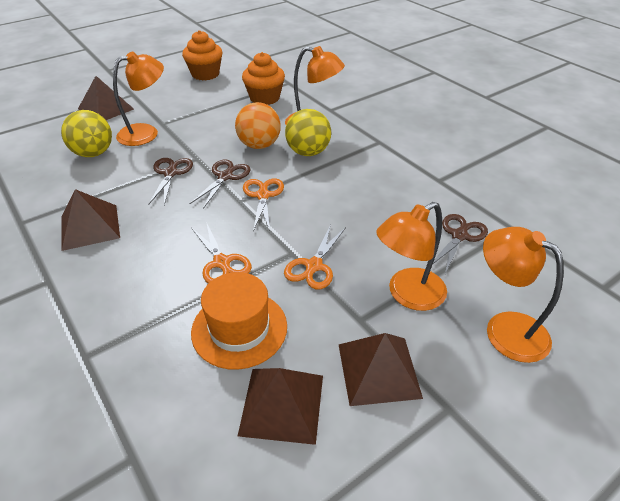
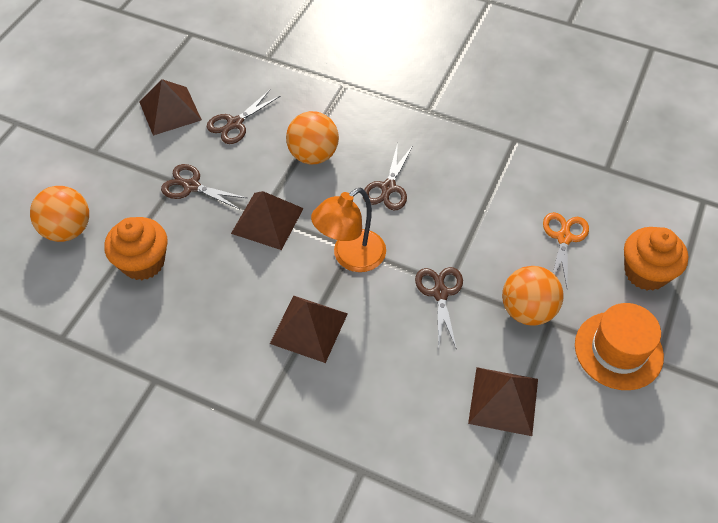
brown scissors: 3 -> 4
orange ball: 1 -> 3
orange lamp: 4 -> 1
orange scissors: 3 -> 1
yellow ball: 2 -> 0

